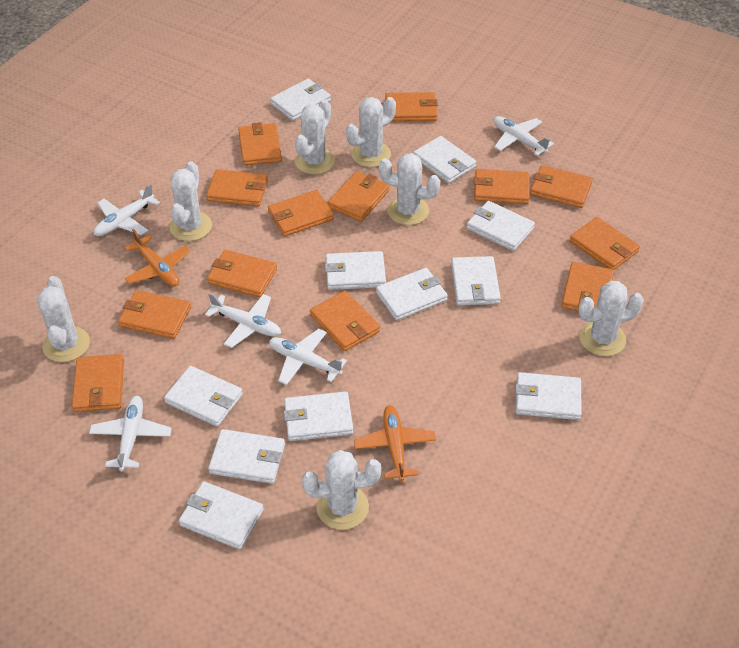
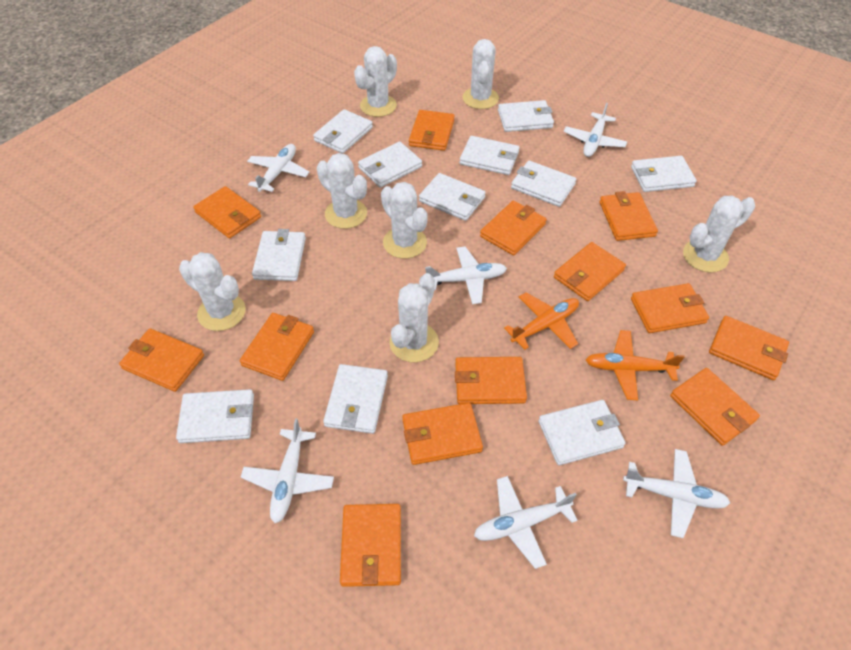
white plane: 5 -> 6

